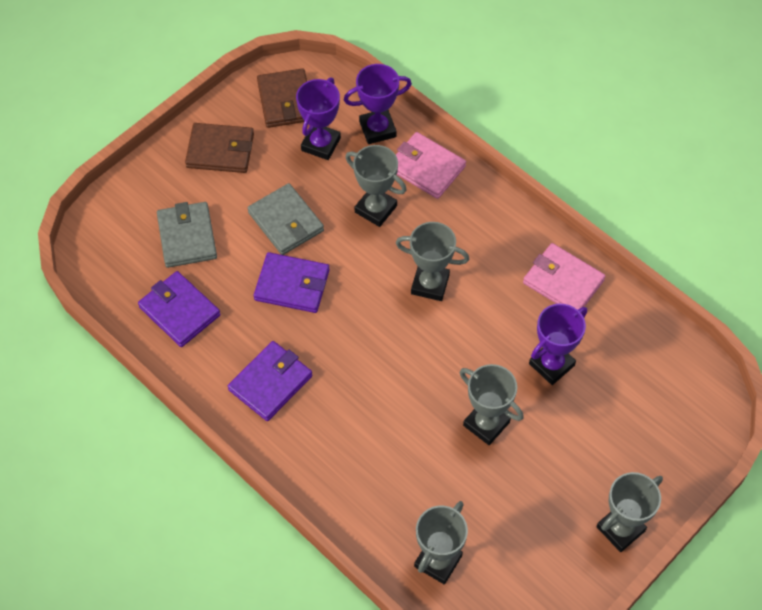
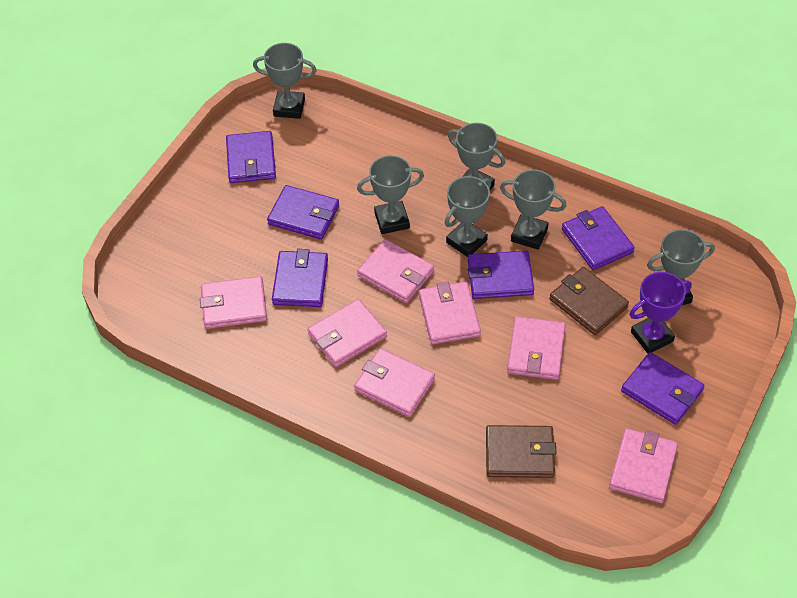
grey trophy: 5 -> 6
grey wallet: 2 -> 0
pink wallet: 2 -> 7
purple trophy: 3 -> 1
purple wallet: 3 -> 6

